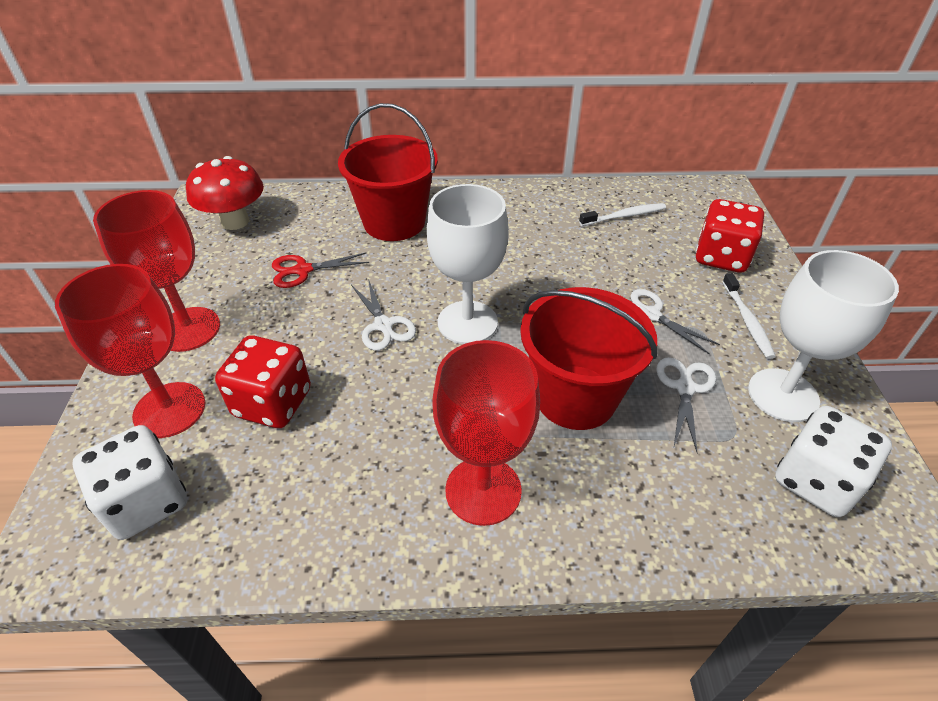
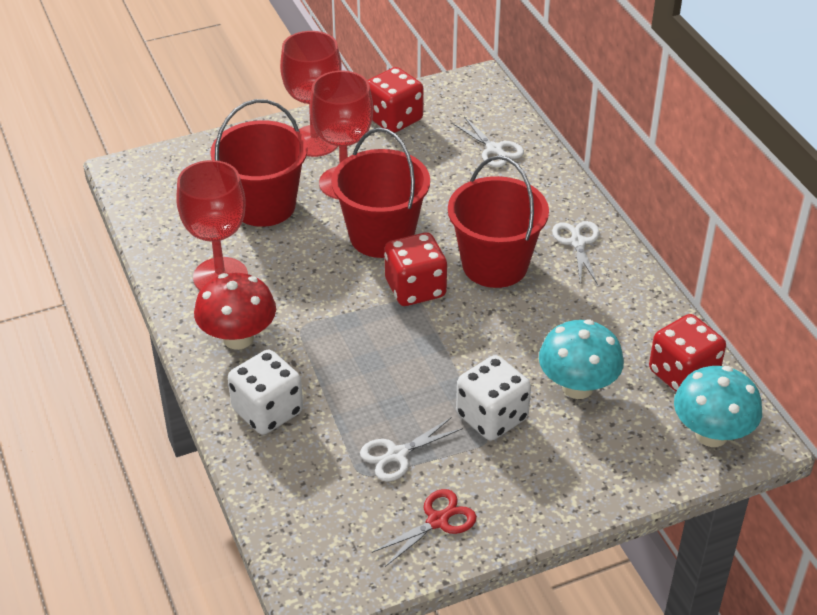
red bucket: 2 -> 3
red dice: 2 -> 3
turquoise mushroom: 0 -> 2
white goblet: 2 -> 0
white toothbrush: 2 -> 0

